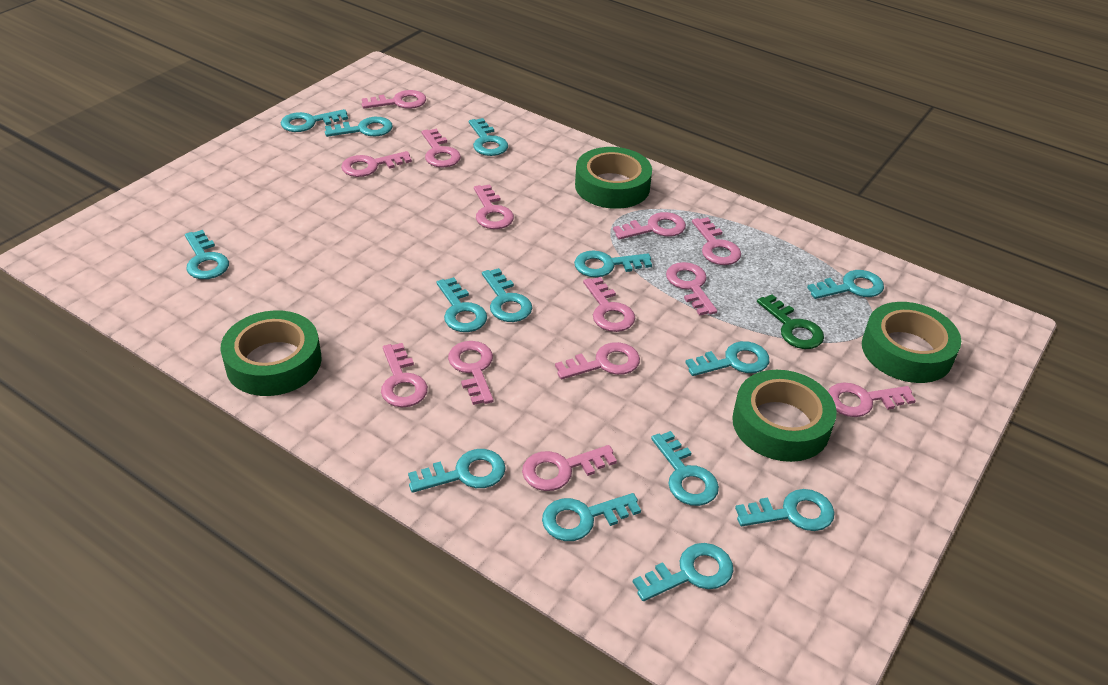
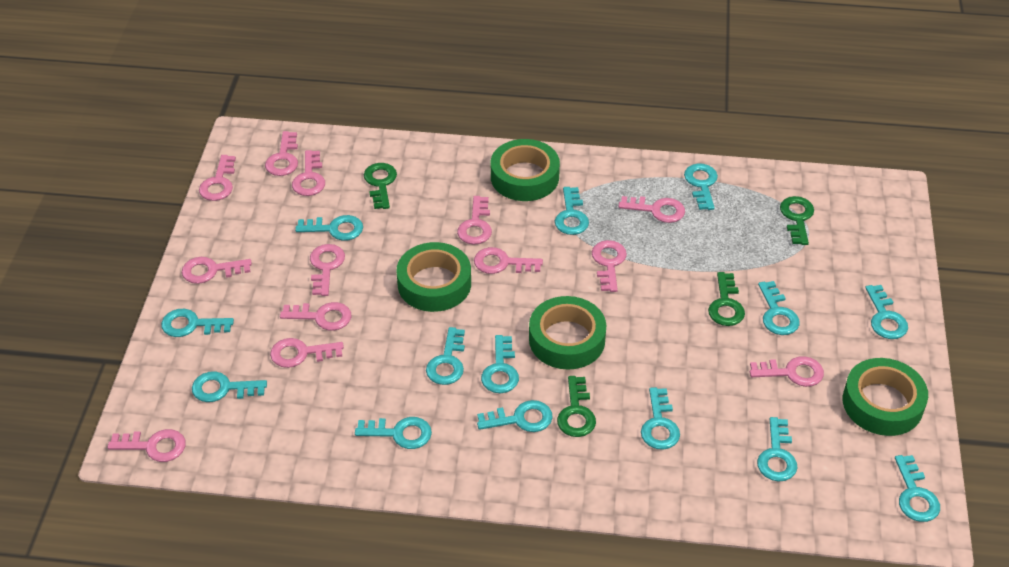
green key: 1 -> 4

